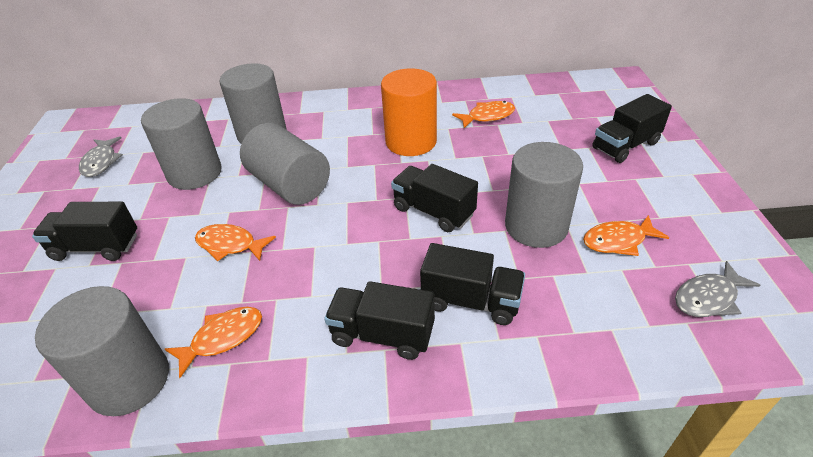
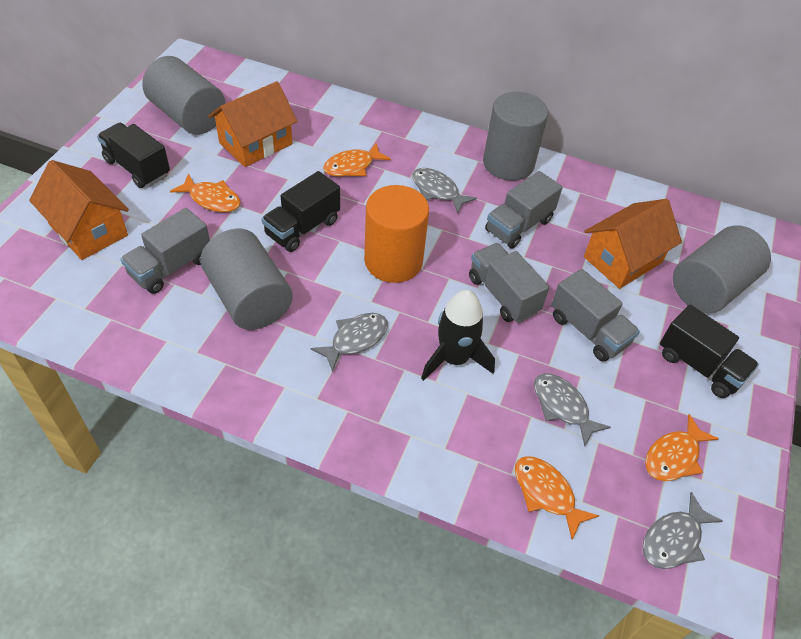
black rocket: 0 -> 1
black truck: 5 -> 3
grey cylinder: 5 -> 4
grey fish: 2 -> 4
grey truck: 0 -> 4
orange house: 0 -> 3

